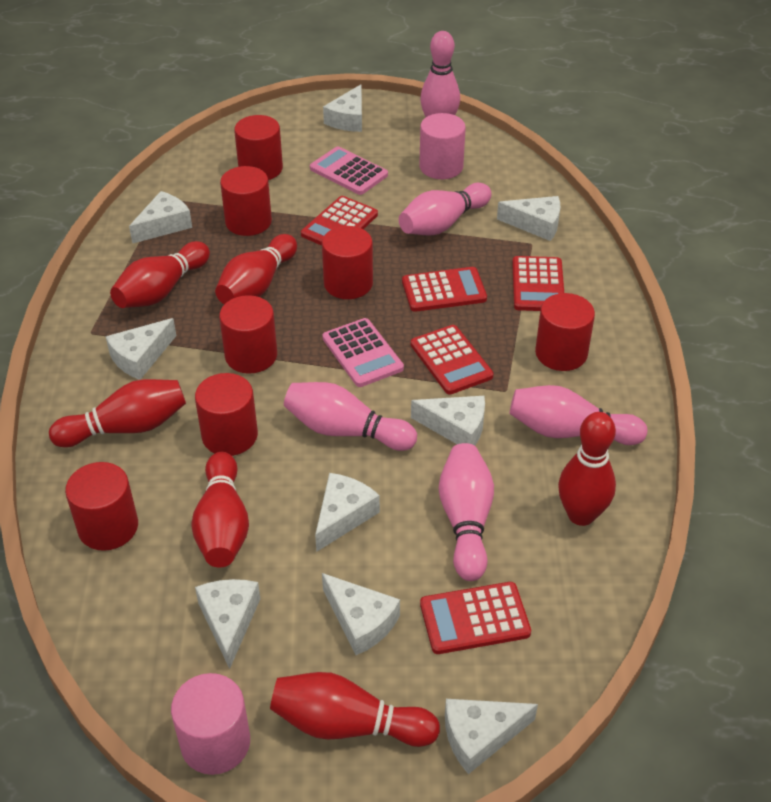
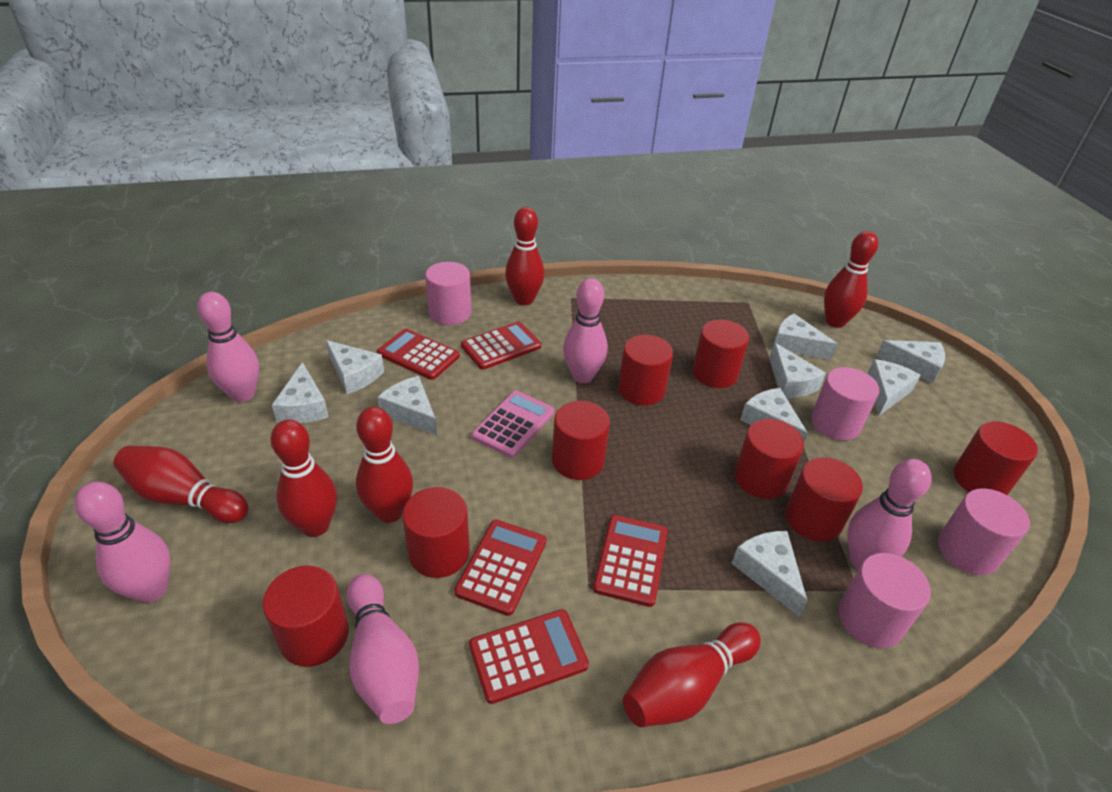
pink calculator: 2 -> 1
pink cylinder: 2 -> 4
red cylinder: 7 -> 8

